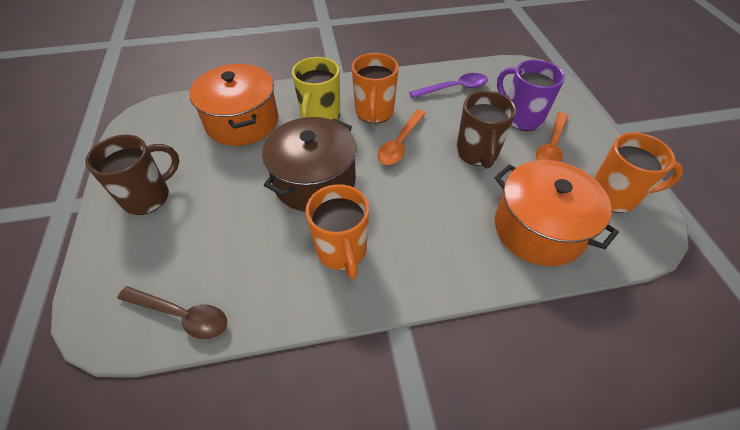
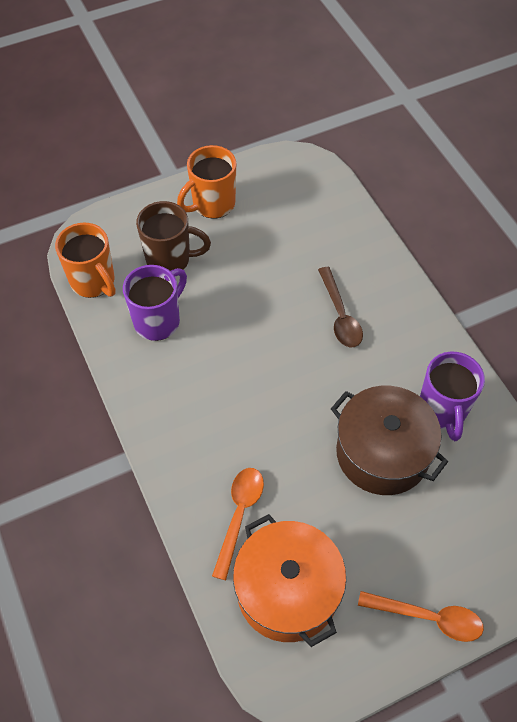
brown mug: 2 -> 1
orange mug: 3 -> 2
orange pot: 2 -> 1
purple mug: 1 -> 2
purple spoon: 1 -> 0
yellow mug: 1 -> 0

